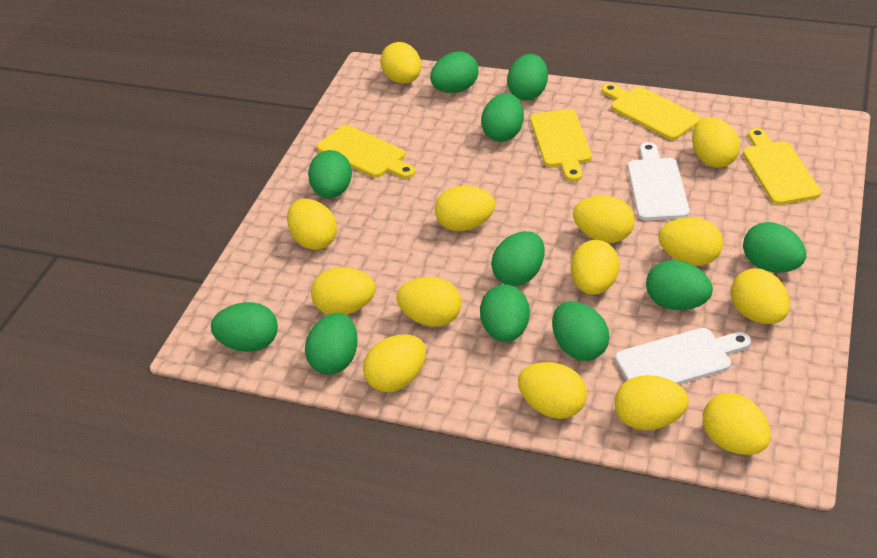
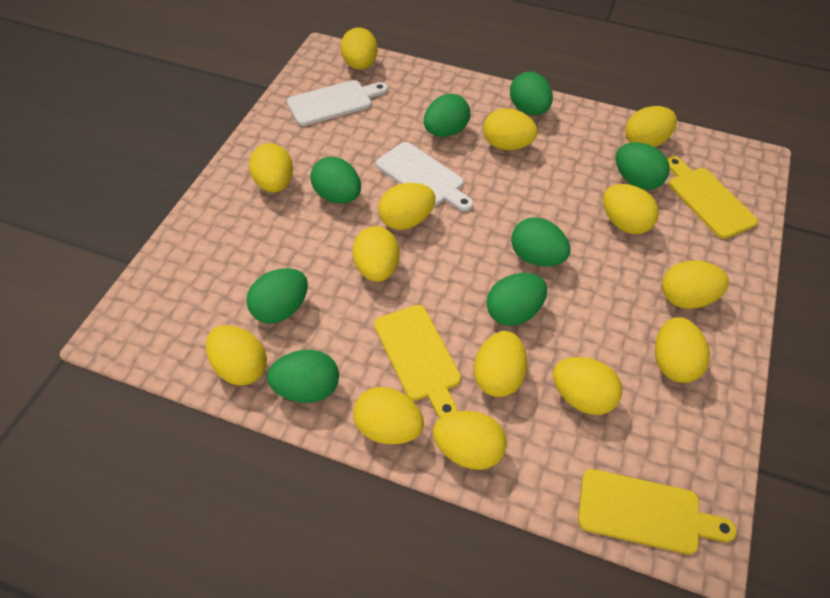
green egg: 11 -> 8
yellow cutting board: 4 -> 3

